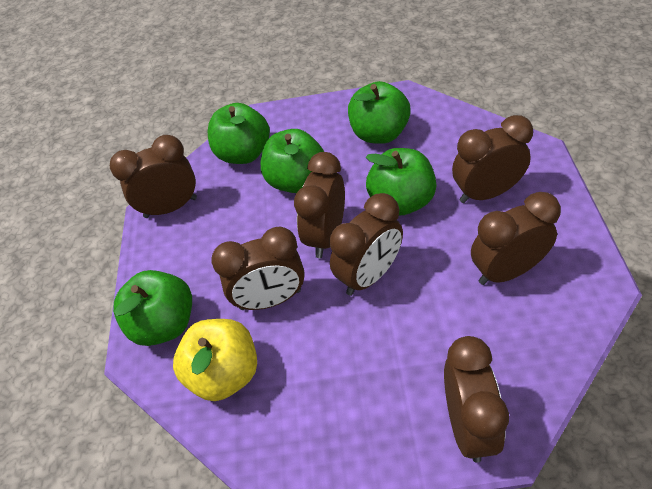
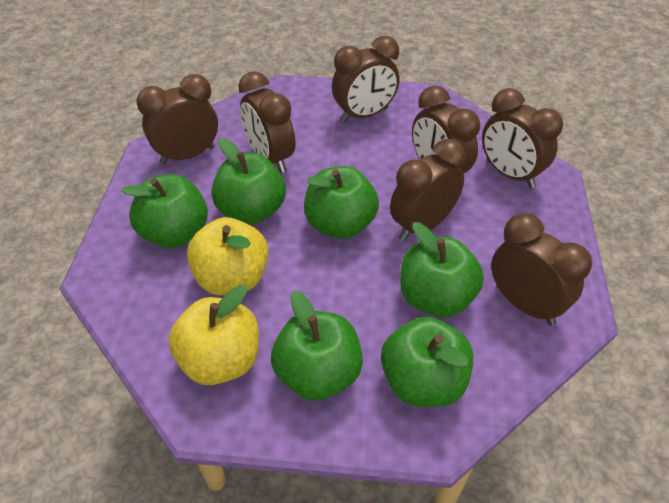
green apple: 5 -> 6
yellow apple: 1 -> 2

